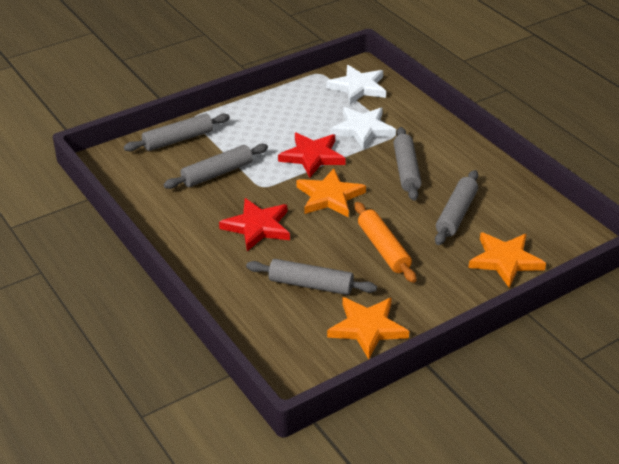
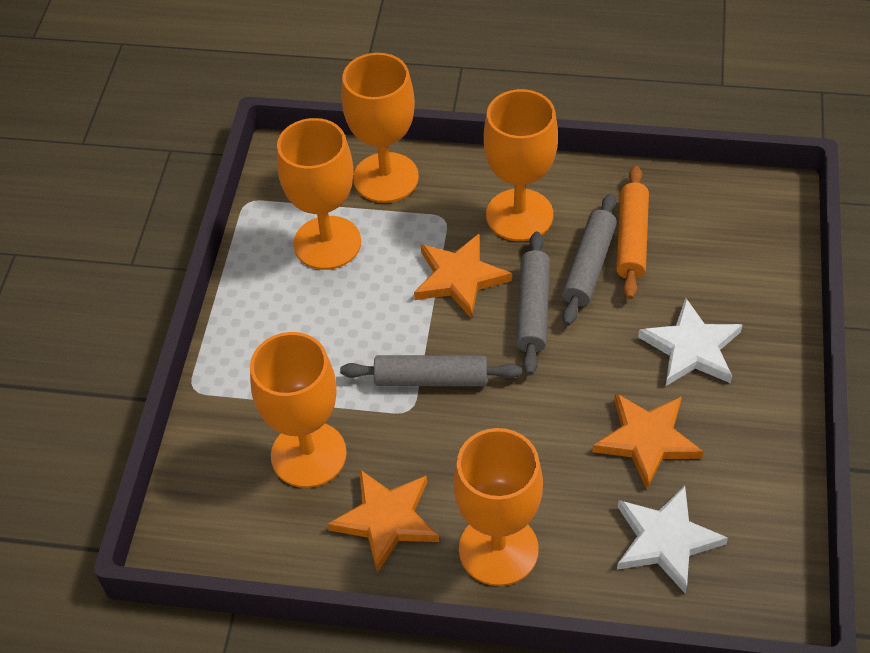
grey rolling pin: 5 -> 3
orange goblet: 0 -> 5
red star: 2 -> 0

